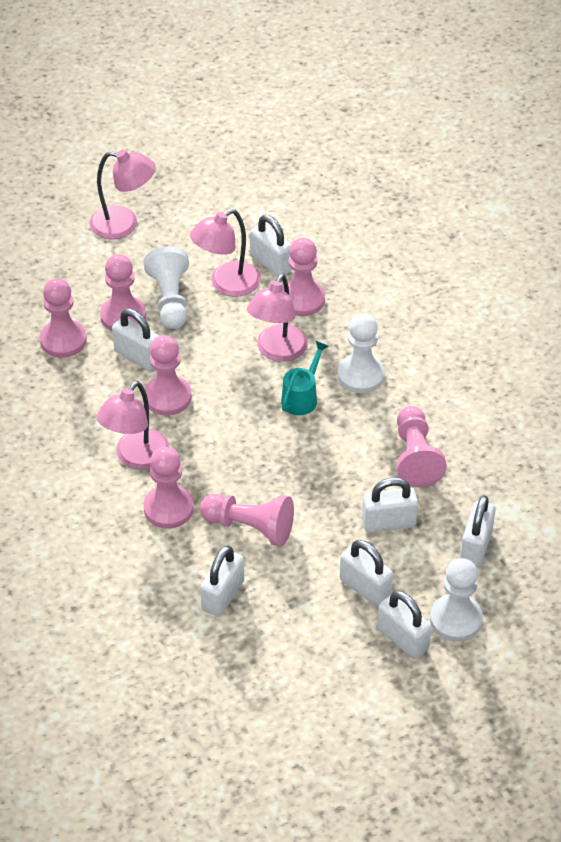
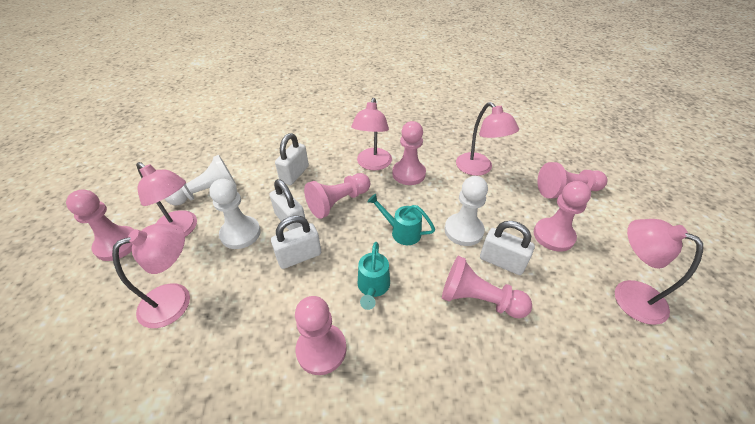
pink lamp: 4 -> 5
turquoise watering can: 1 -> 2
white padlock: 7 -> 4

